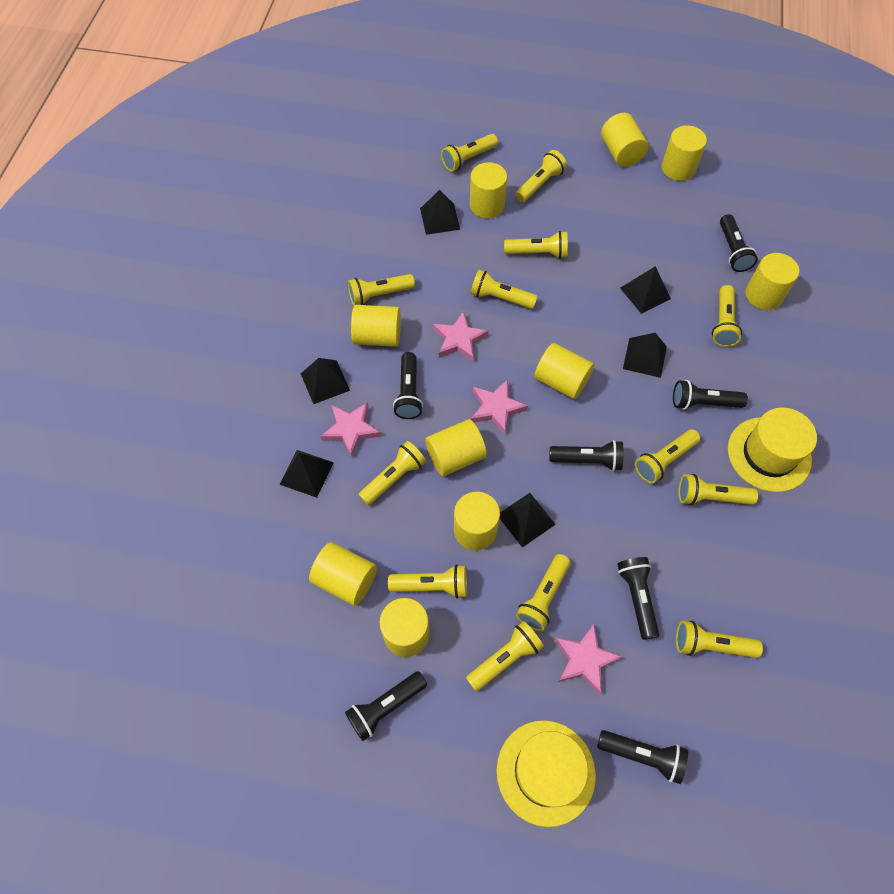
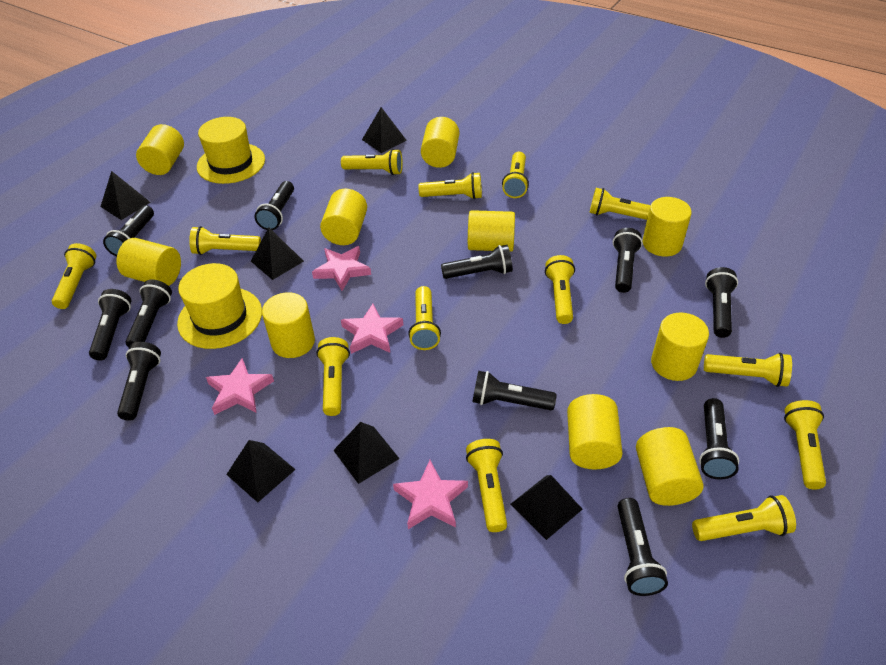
black flashlight: 7 -> 11

